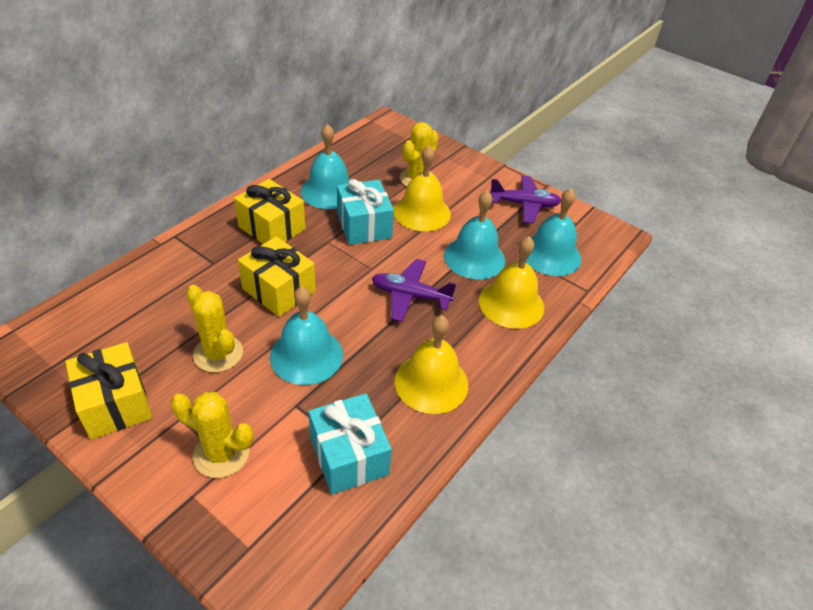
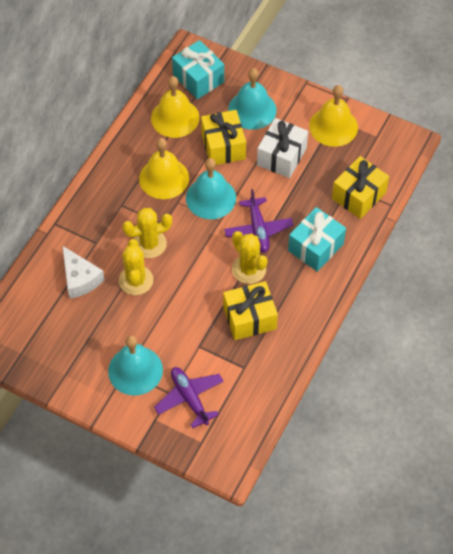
turquoise bell: 4 -> 3
white cheese: 0 -> 1
white gift: 0 -> 1

